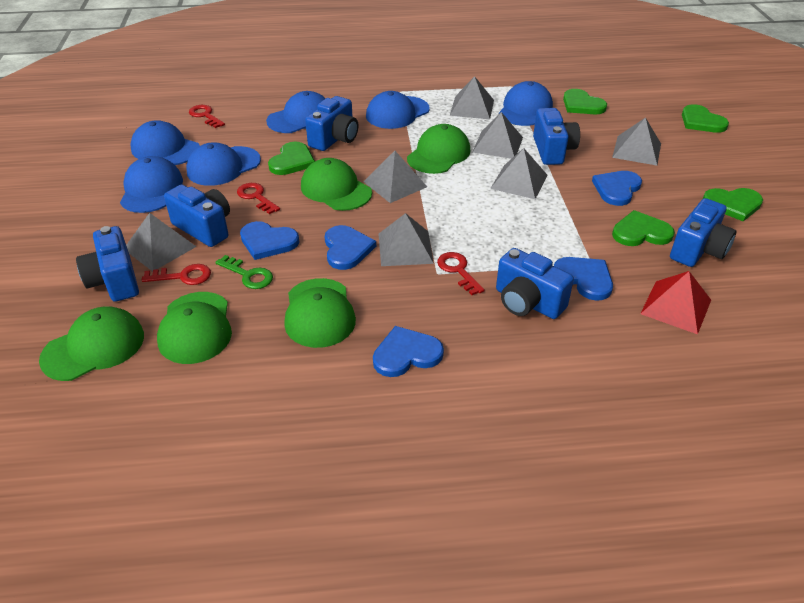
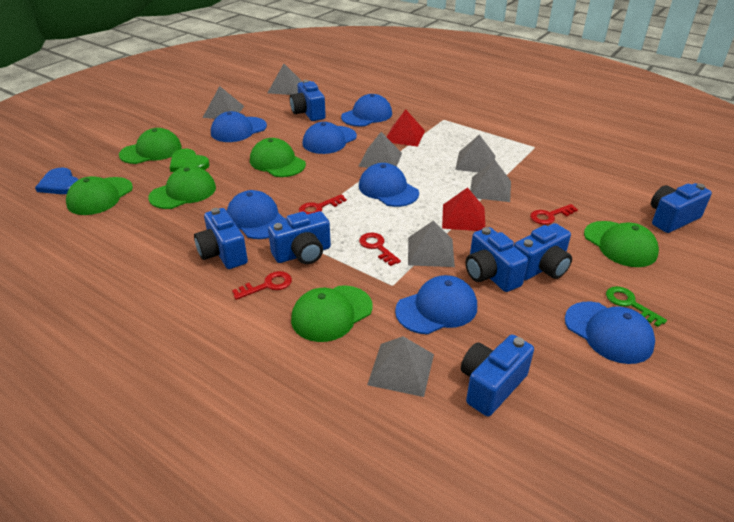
blue camera: 6 -> 7
blue cap: 6 -> 7
blue heart: 5 -> 1
green cap: 5 -> 6
green heart: 5 -> 1
red pyramid: 1 -> 2

